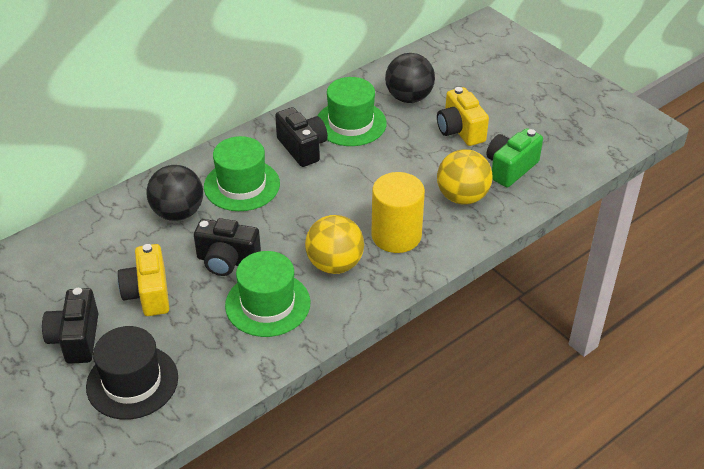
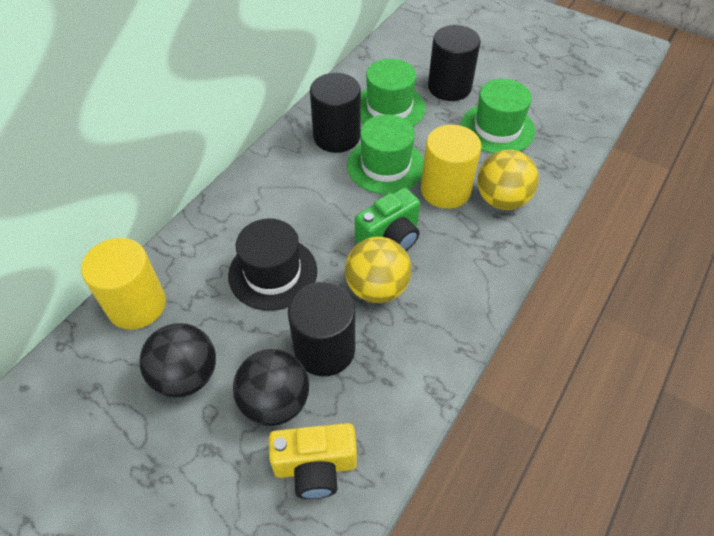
black camera: 3 -> 0
black cylinder: 0 -> 3
yellow camera: 2 -> 1
yellow cylinder: 1 -> 2

